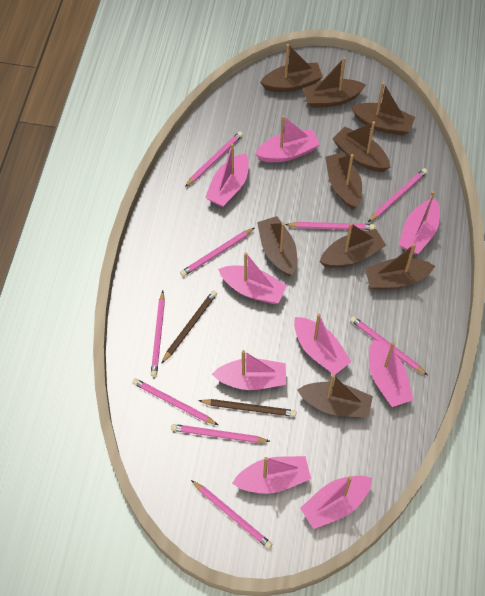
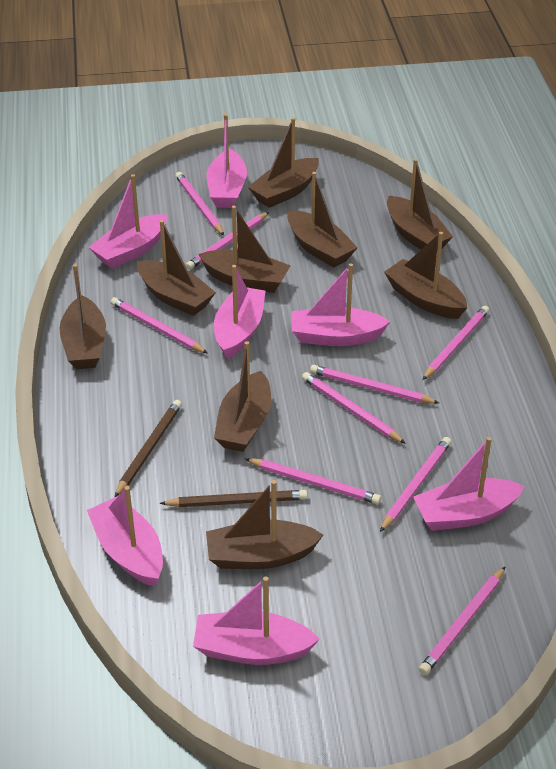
pink boat: 9 -> 7

